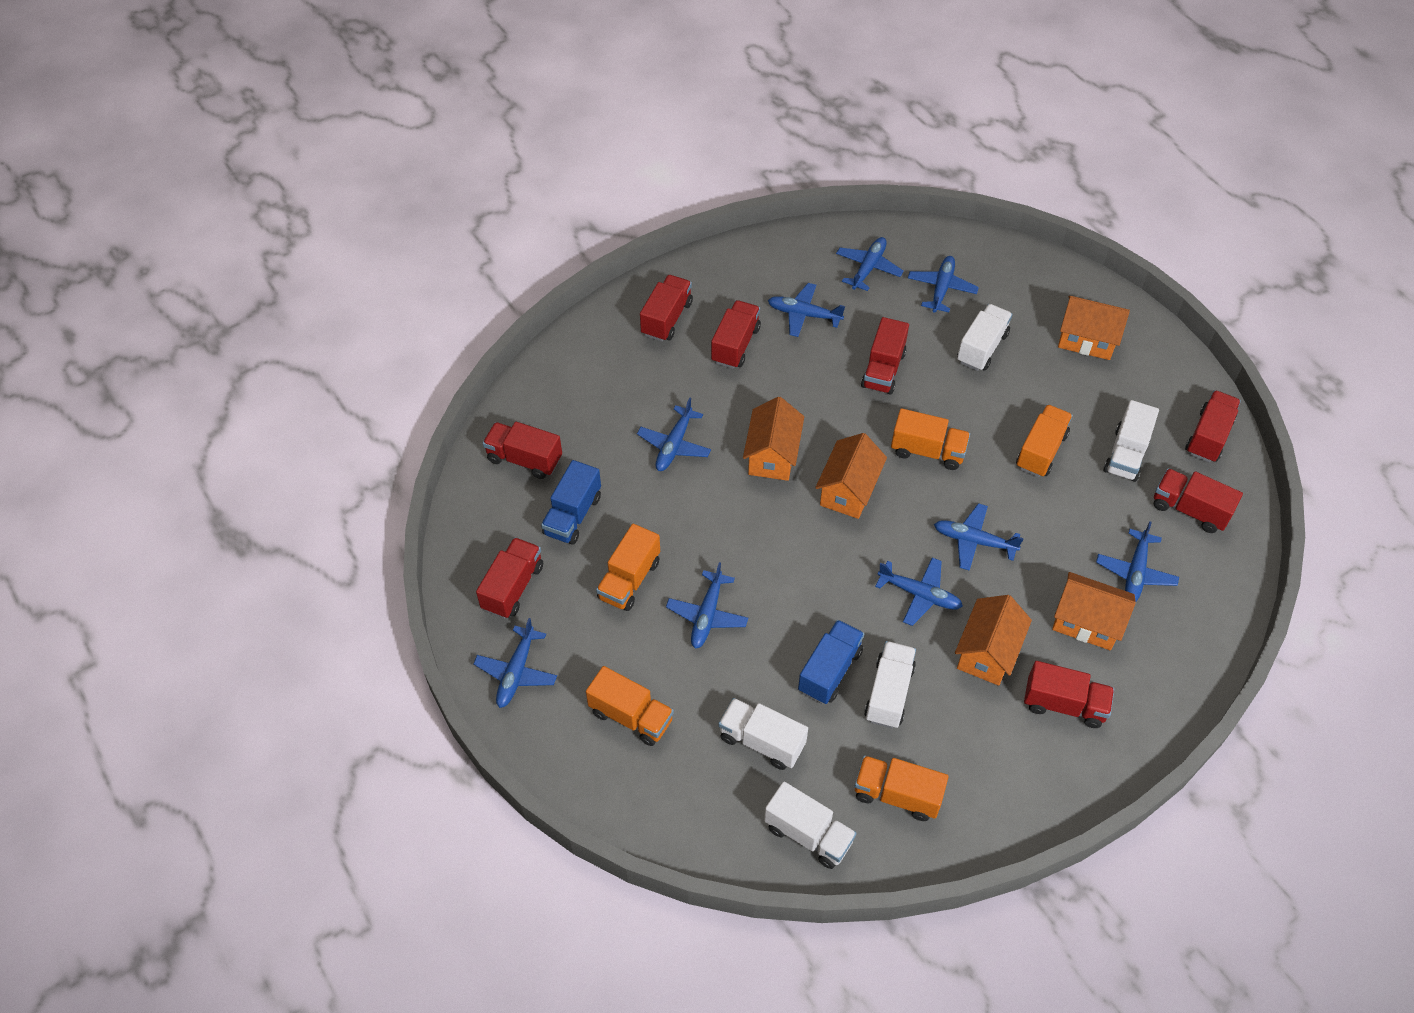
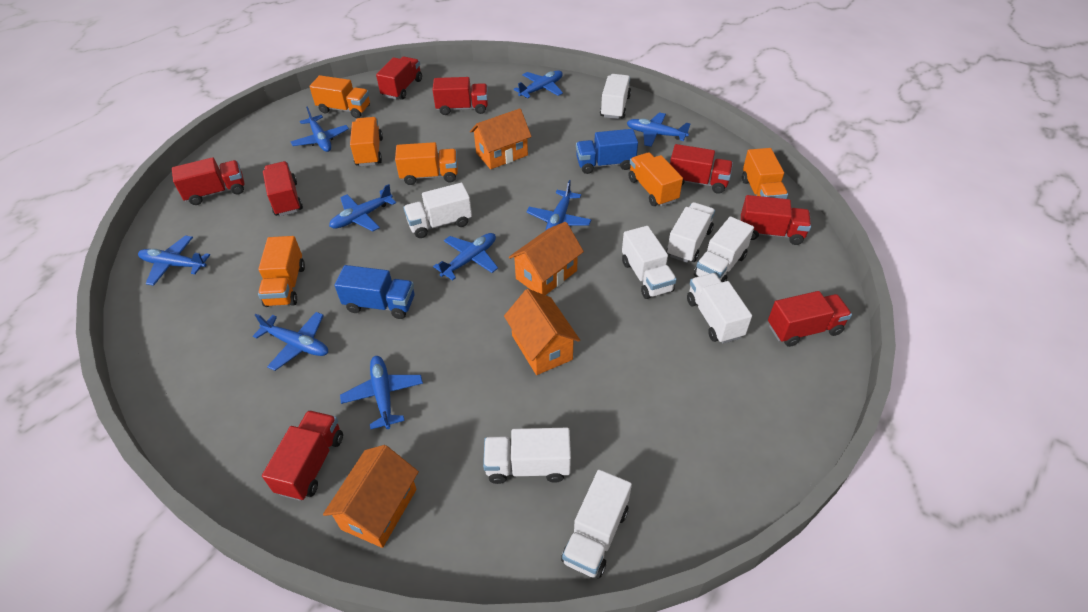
orange house: 5 -> 4
orange truck: 5 -> 6
white truck: 5 -> 8

